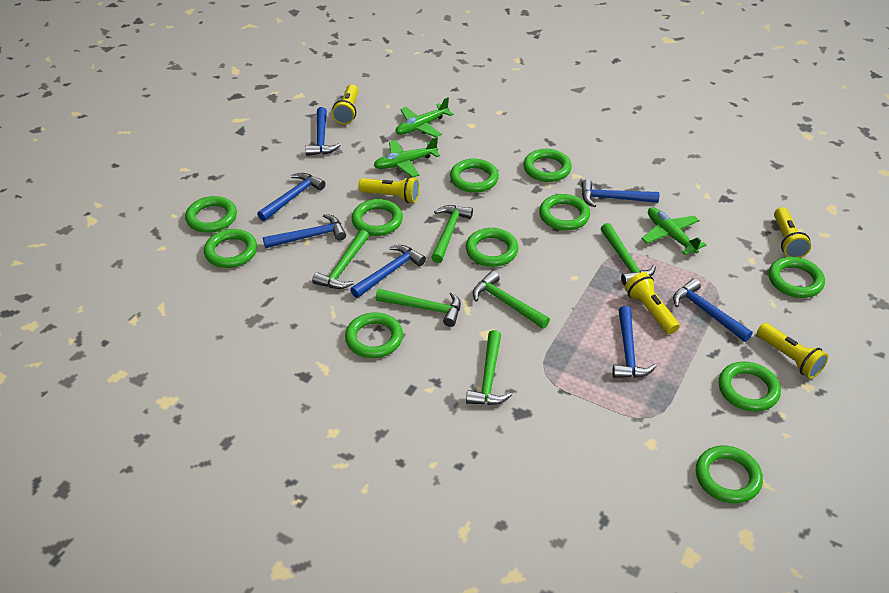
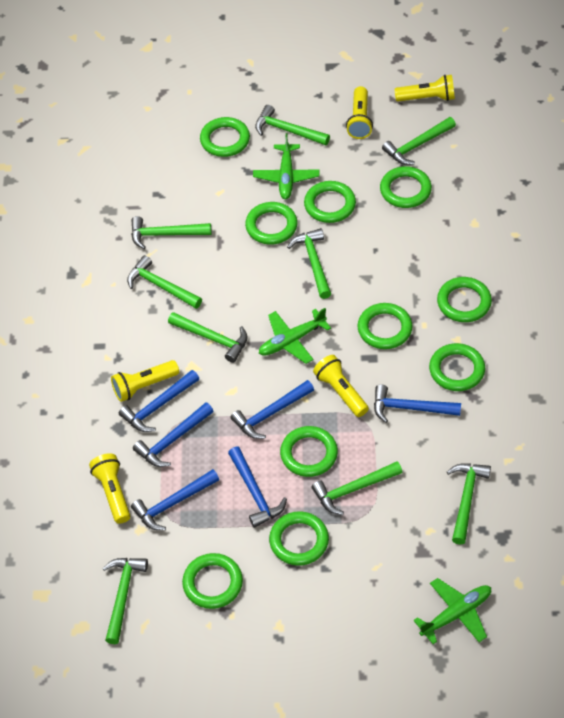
blue hammer: 7 -> 6
green hammer: 6 -> 9
green ring: 11 -> 10

